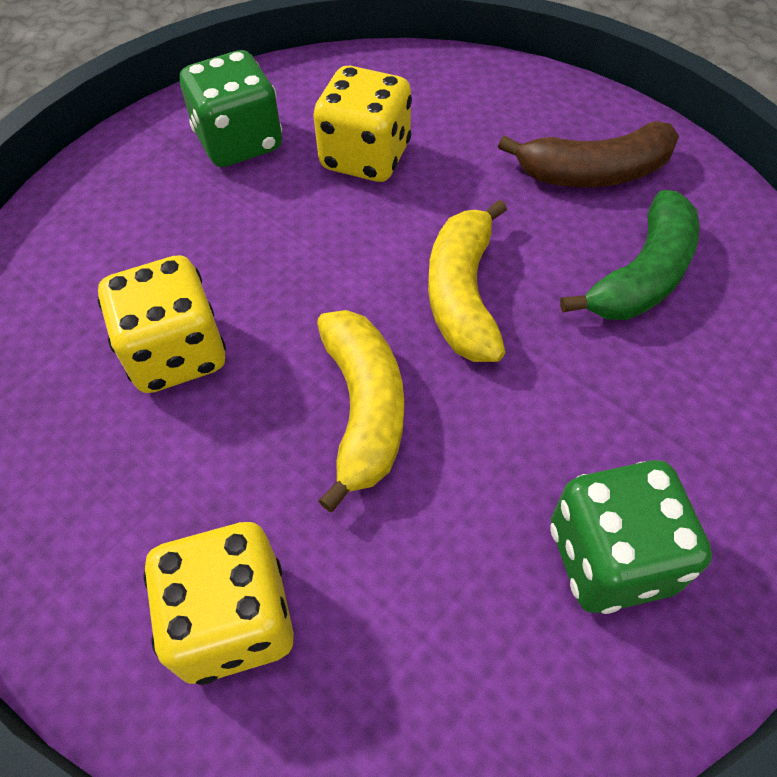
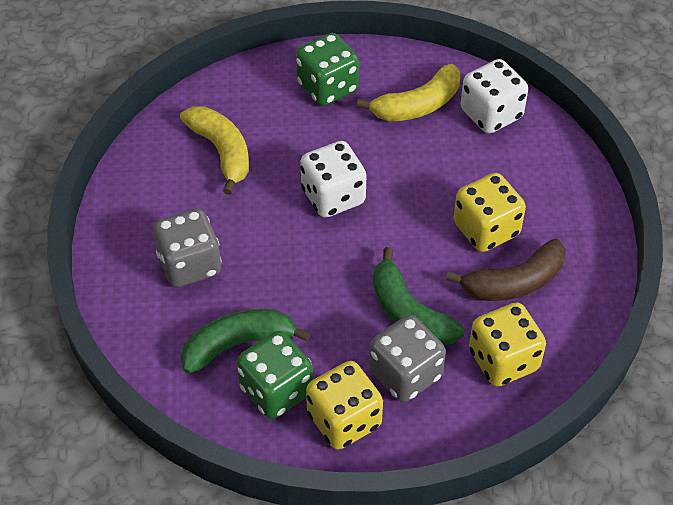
green banana: 1 -> 2
grey dice: 0 -> 2
white dice: 0 -> 2

